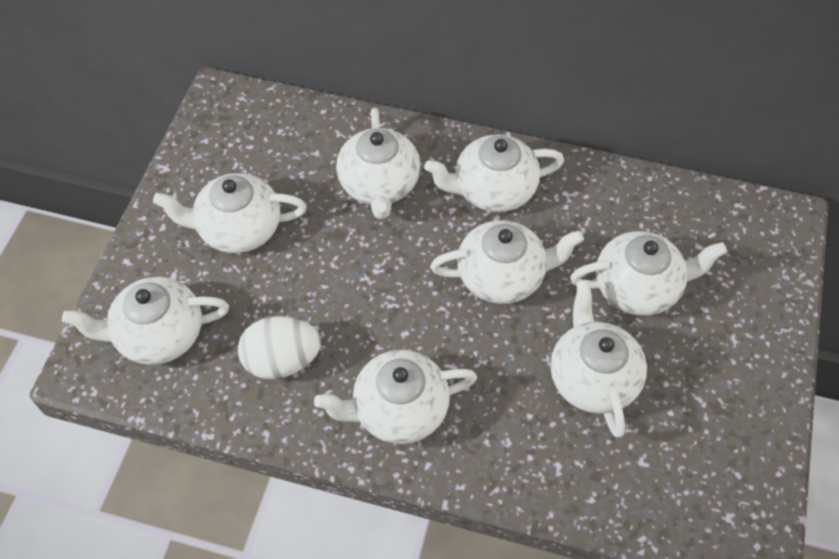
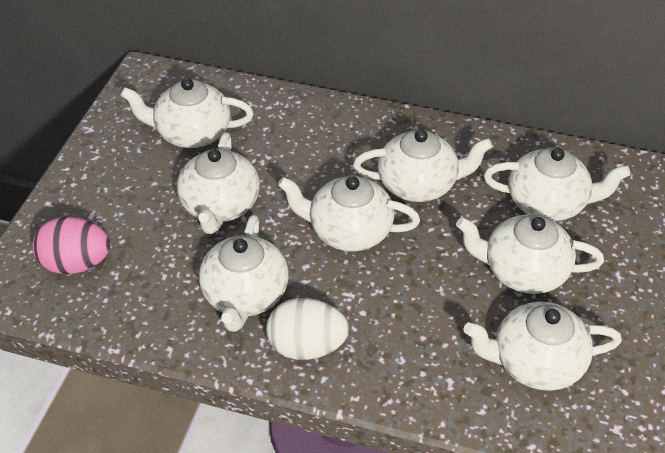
pink egg: 0 -> 1

